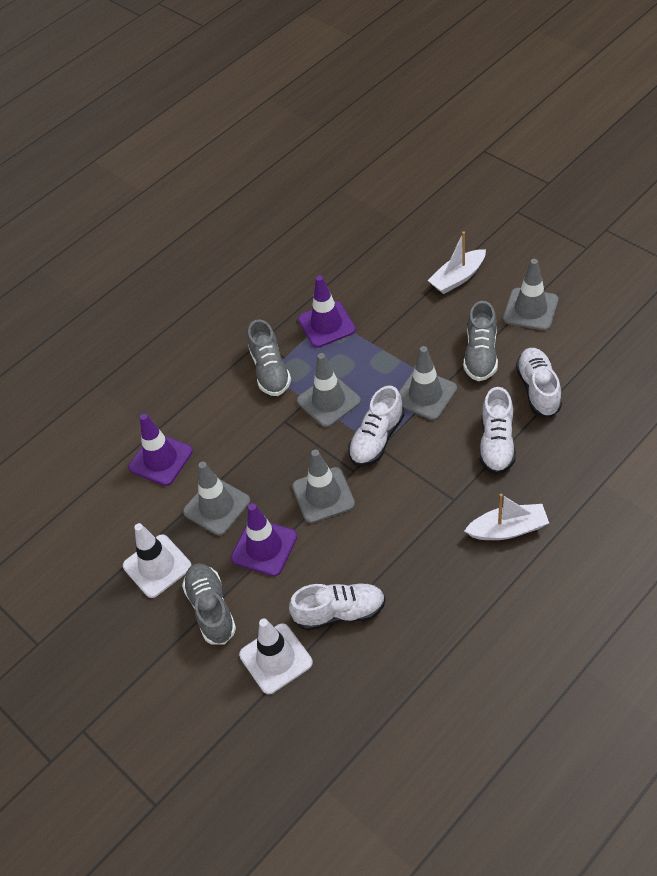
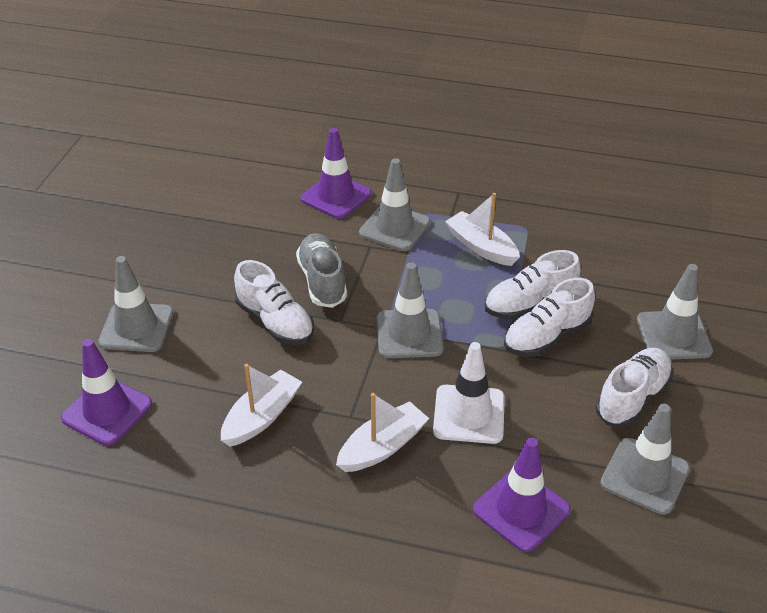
grey shoe: 3 -> 1
white boat: 2 -> 3
white traffic cone: 2 -> 1

